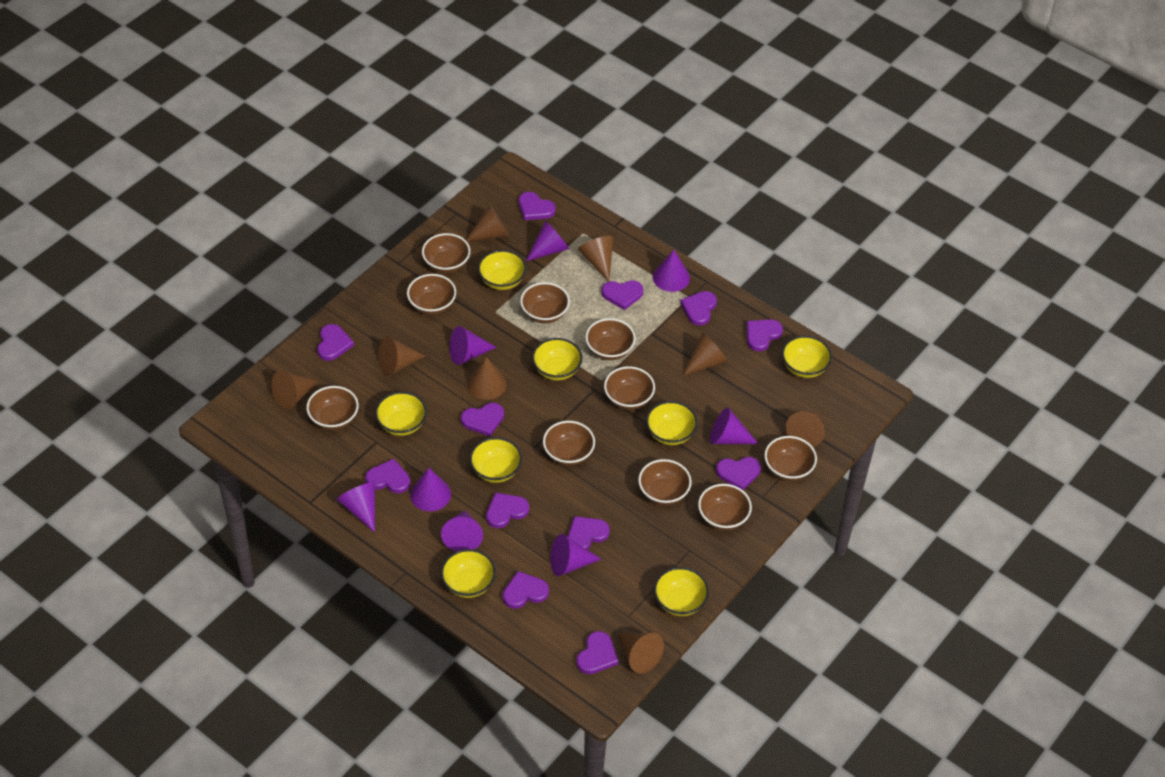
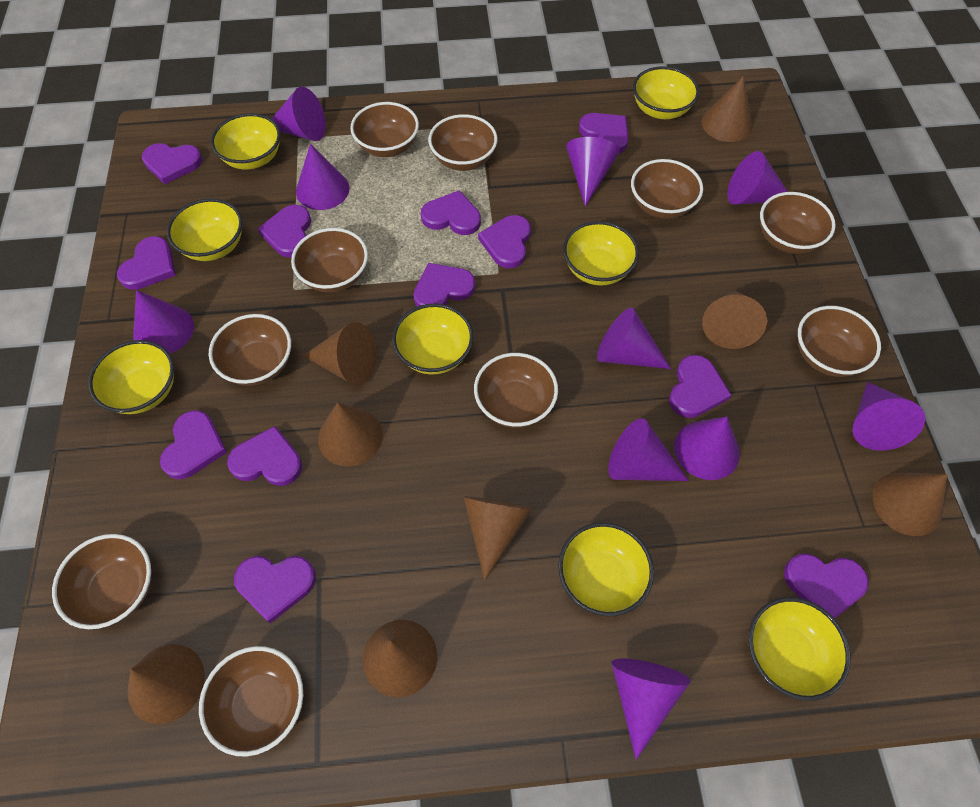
purple cone: 8 -> 10

